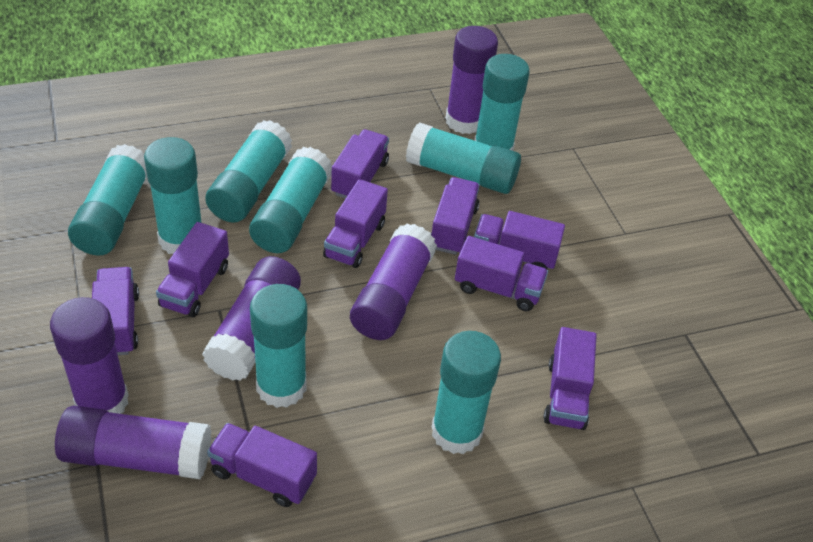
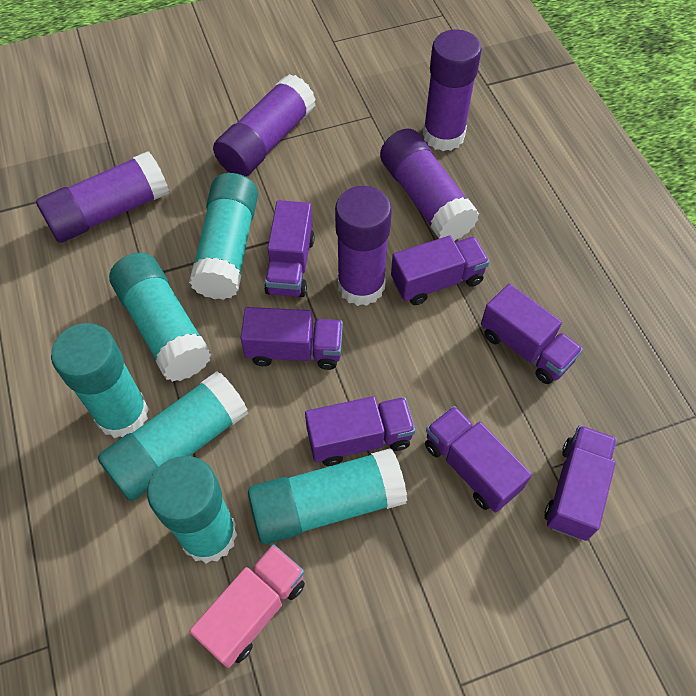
pink truck: 0 -> 1
purple truck: 9 -> 7
turquoise glue stick: 8 -> 6

